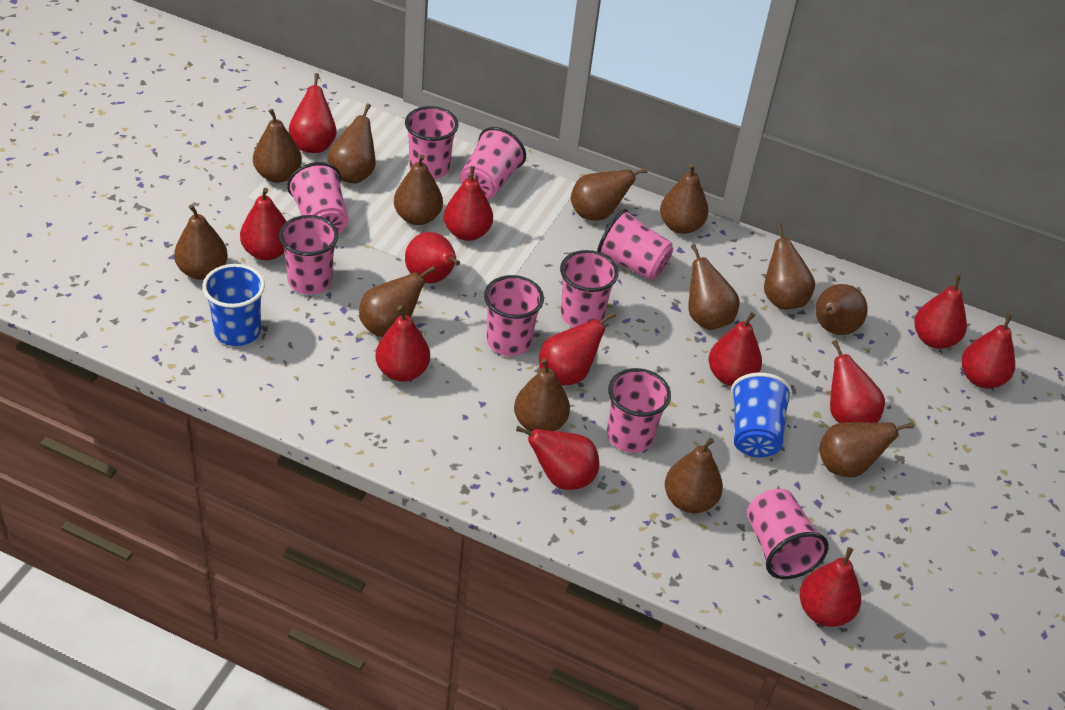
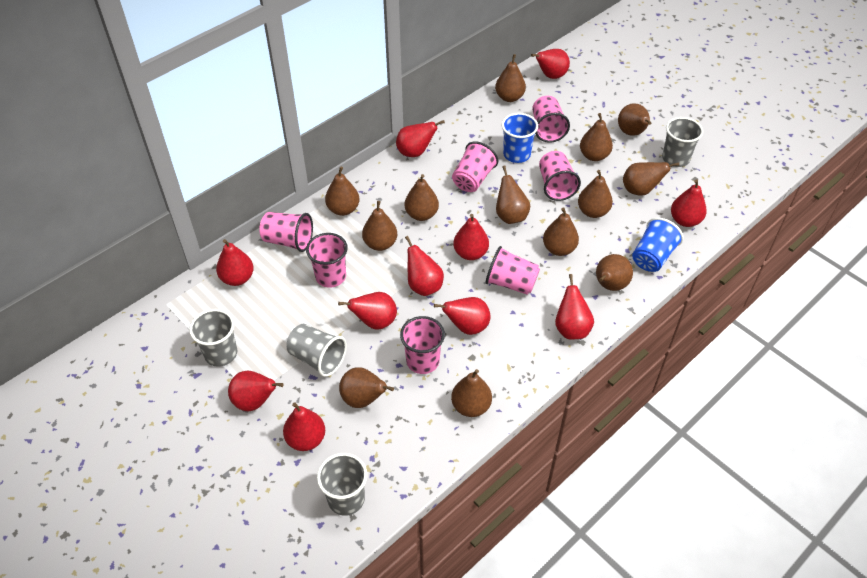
grey cup: 0 -> 4
pink cup: 9 -> 7
red pear: 12 -> 11

